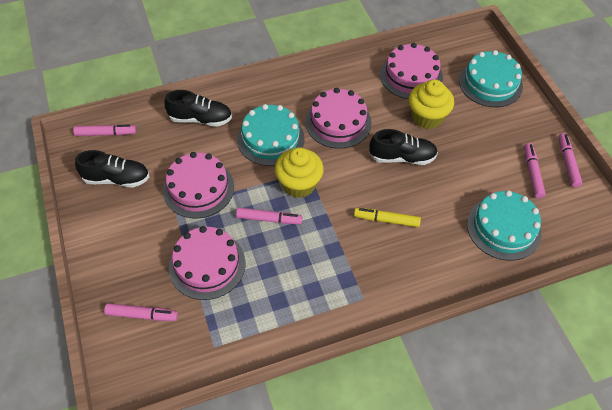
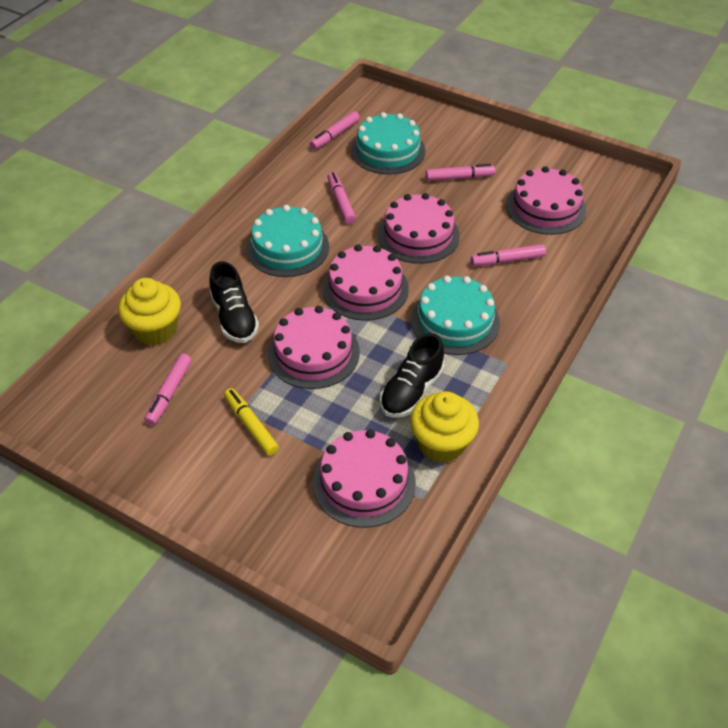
black shoe: 3 -> 2
pink cake: 4 -> 5

